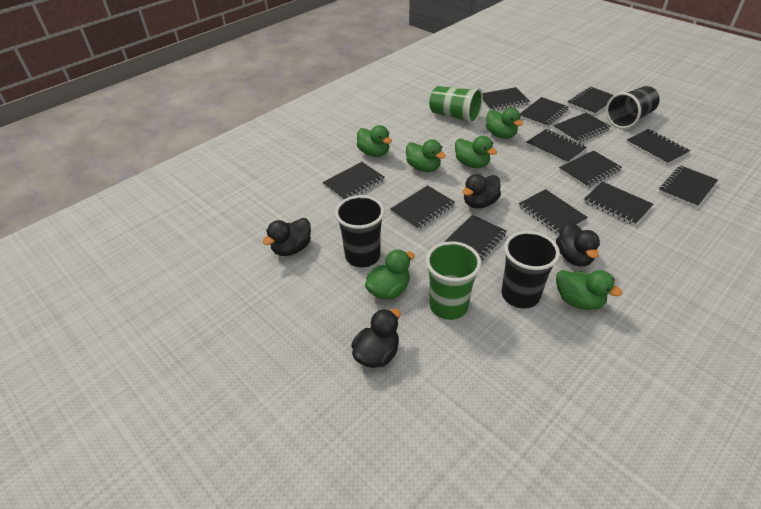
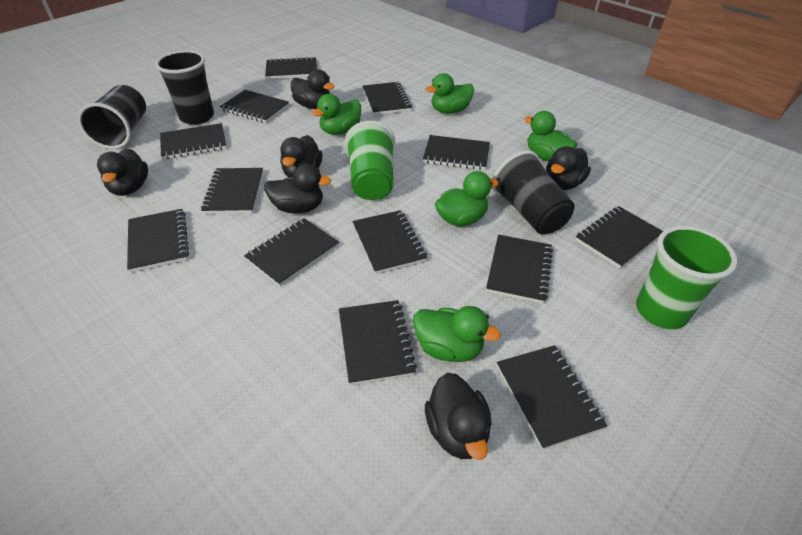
black duck: 4 -> 6
green duck: 6 -> 5

